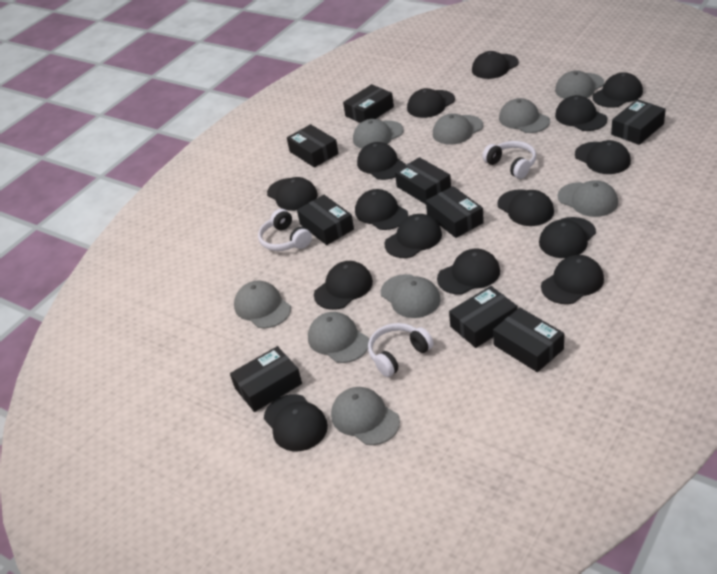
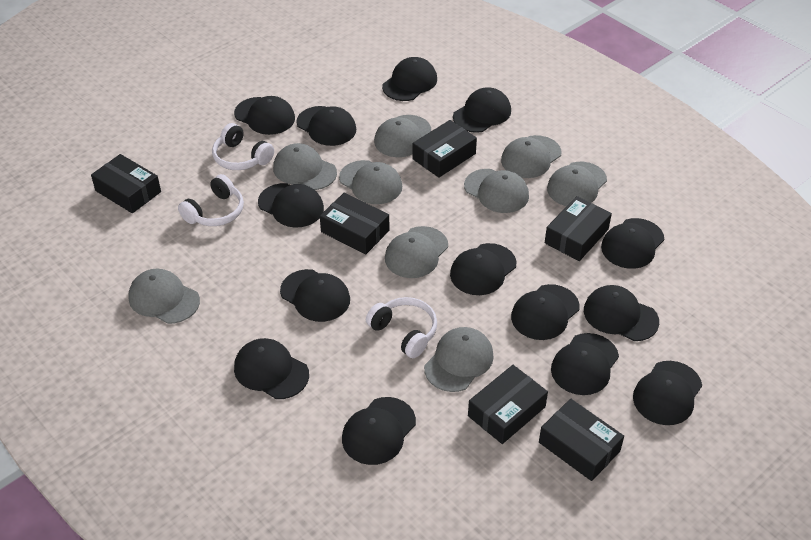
black box: 9 -> 6
black cap: 15 -> 14

